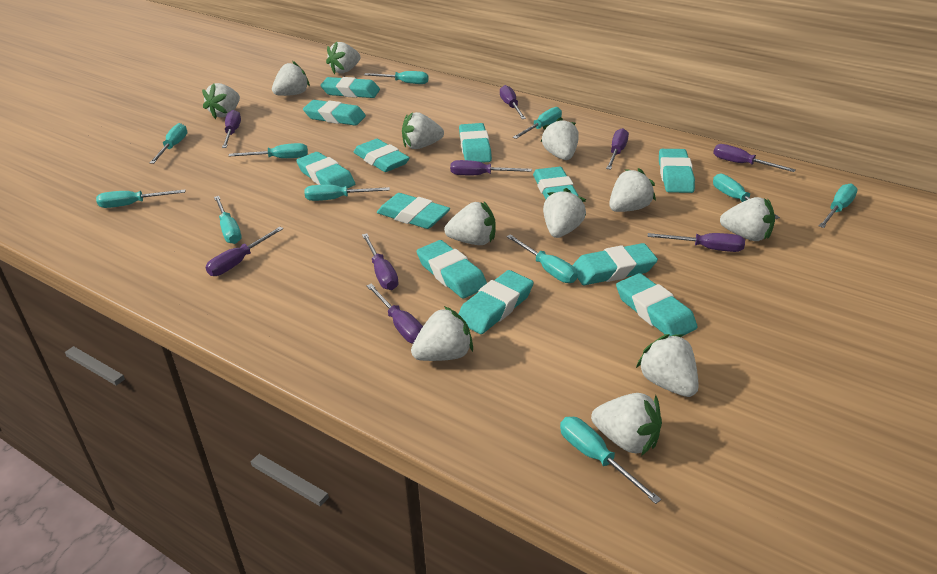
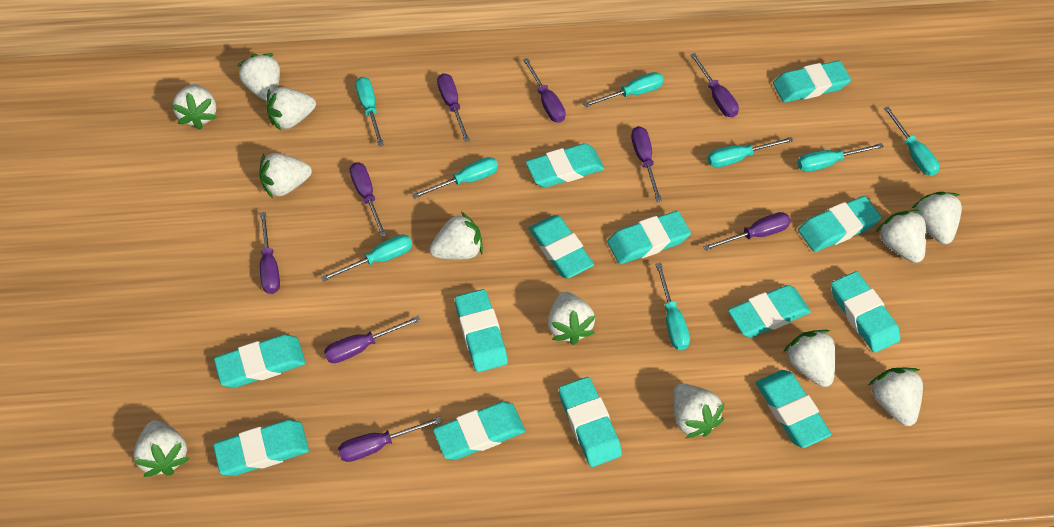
turquoise eraser: 12 -> 13
turquoise screwdriver: 11 -> 8

